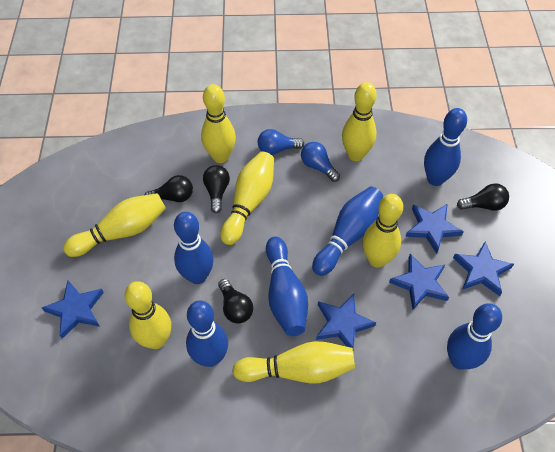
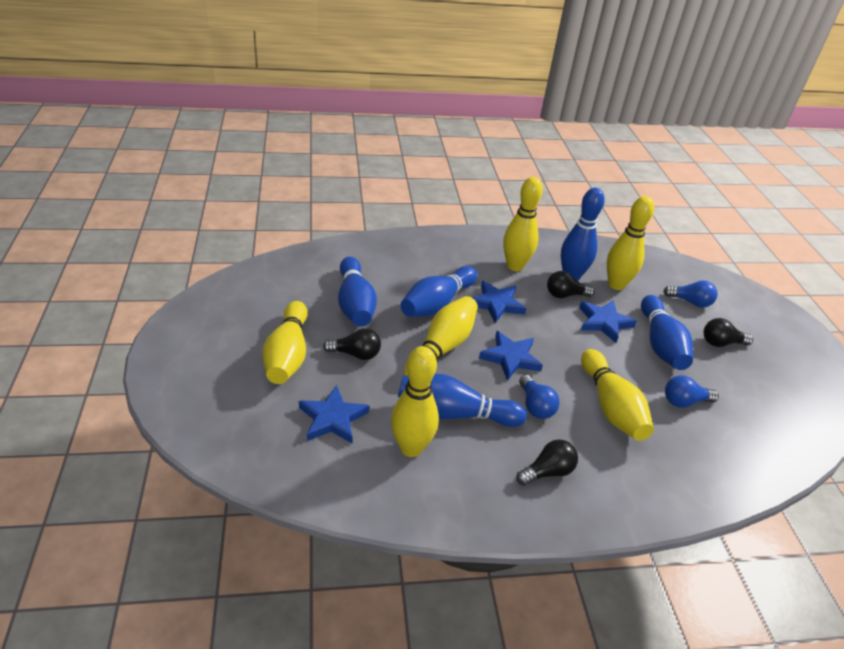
blue bowling pin: 6 -> 5
blue light bulb: 2 -> 3
blue star: 5 -> 4
yellow bowling pin: 7 -> 6

